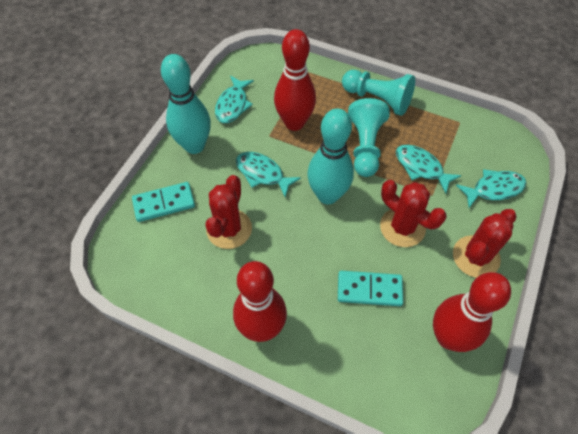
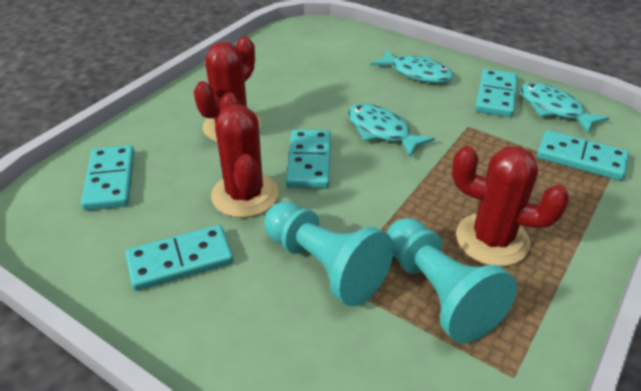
red bowling pin: 3 -> 0
turquoise bowling pin: 2 -> 0
turquoise domino: 2 -> 5
turquoise fish: 4 -> 3

